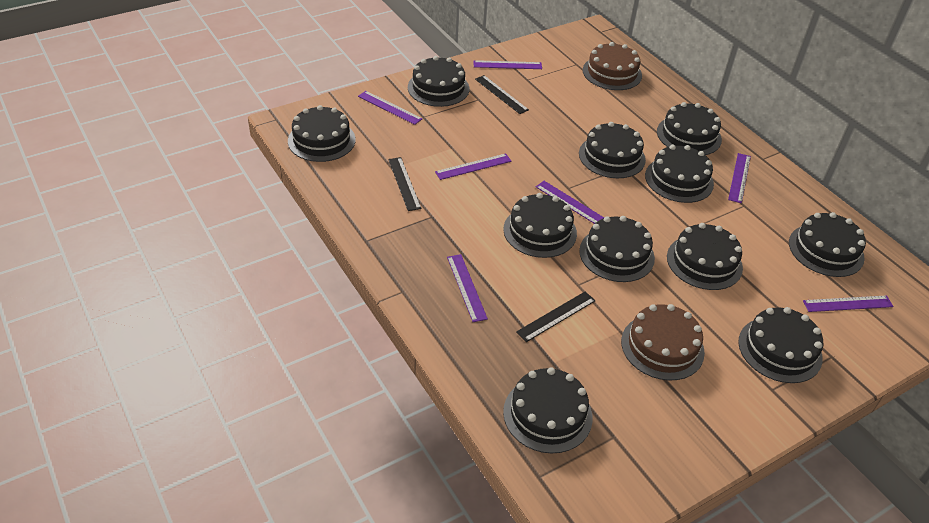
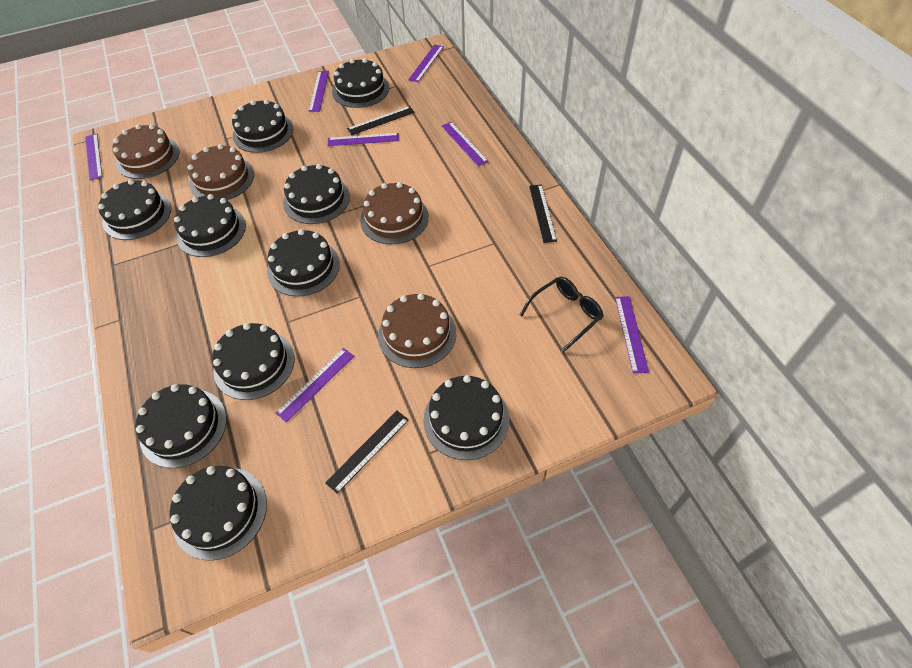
black cake: 11 -> 10
black glasses: 0 -> 1
brown cake: 2 -> 4

